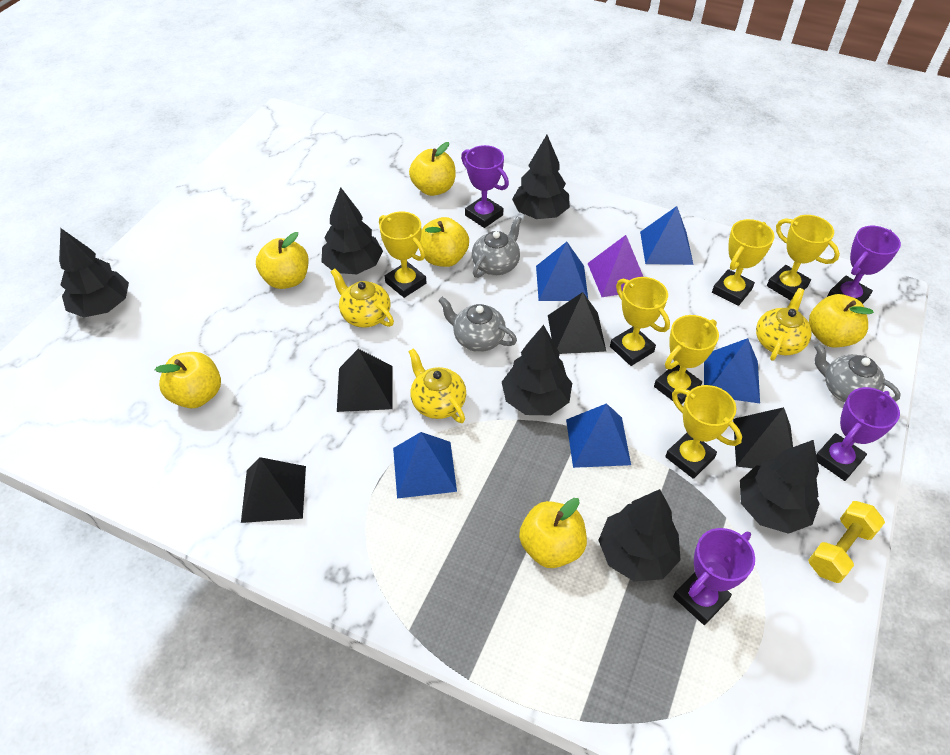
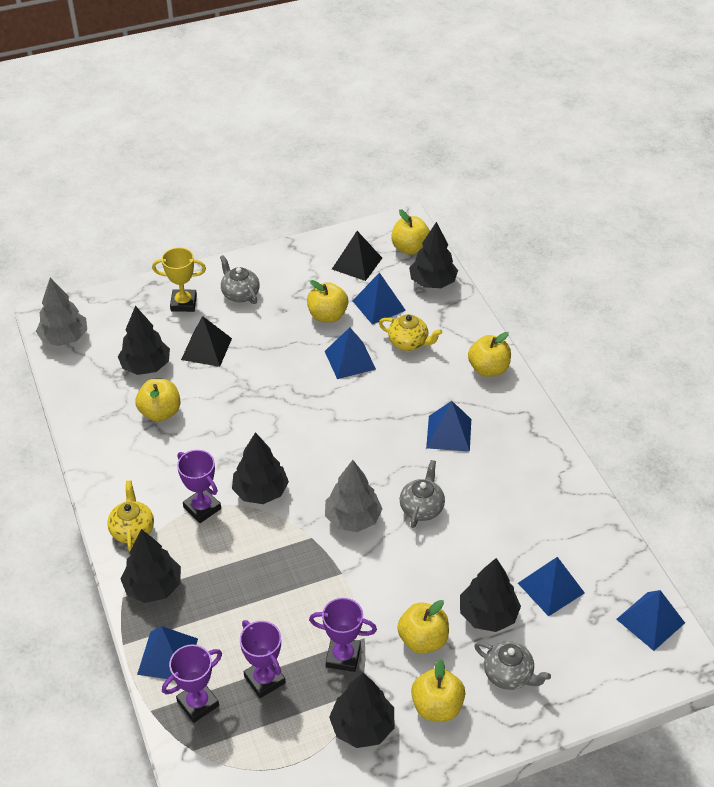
black pyramid: 4 -> 2
blue pyramid: 5 -> 6
grey tree: 0 -> 2
purple pyramid: 1 -> 0
yellow dumbbell: 1 -> 0
yellow teapot: 3 -> 2
yellow trophy: 6 -> 1

